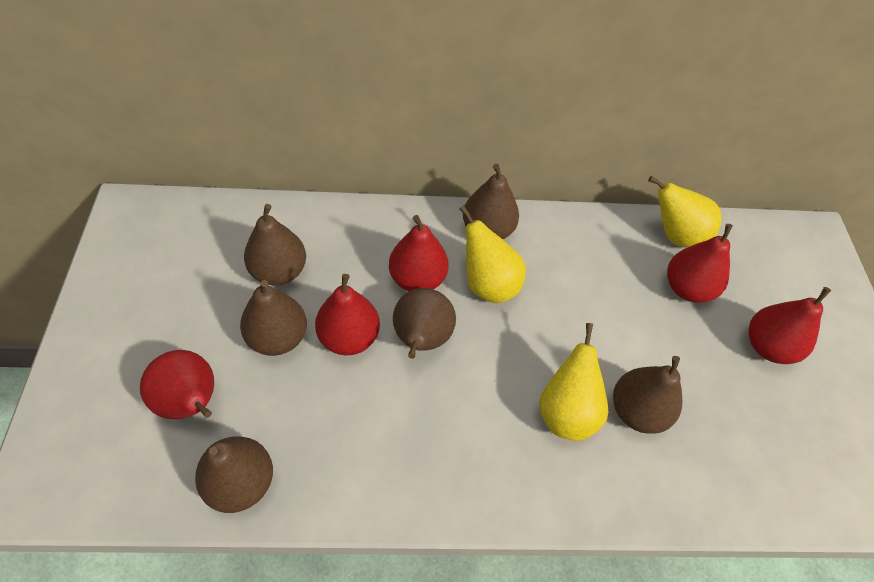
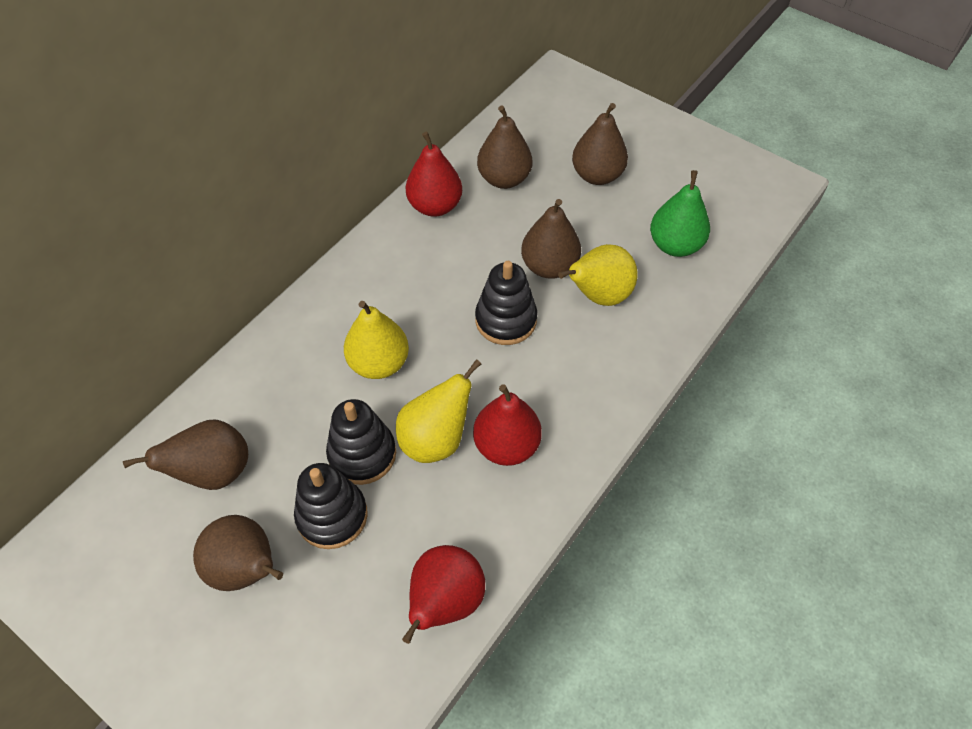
black stacking toy: 0 -> 3
brown pear: 6 -> 5
green pear: 0 -> 1
red pear: 5 -> 3

